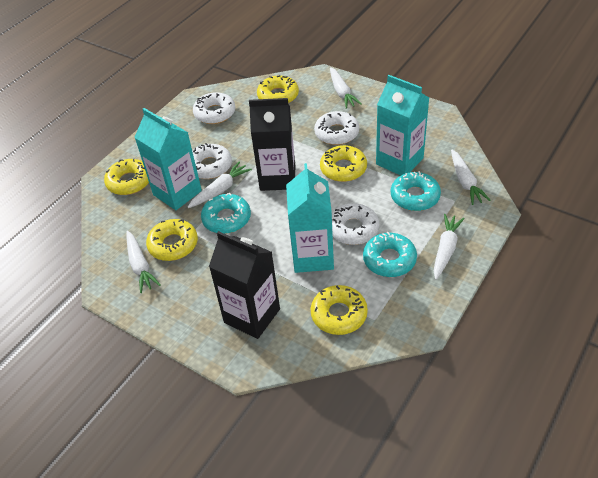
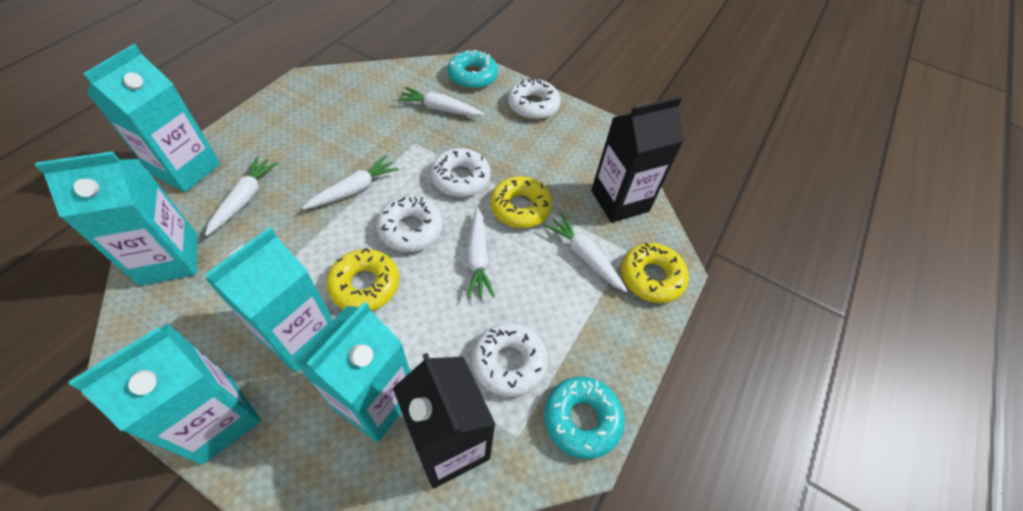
turquoise carton: 3 -> 5
turquoise donut: 3 -> 2
yellow donut: 5 -> 3

